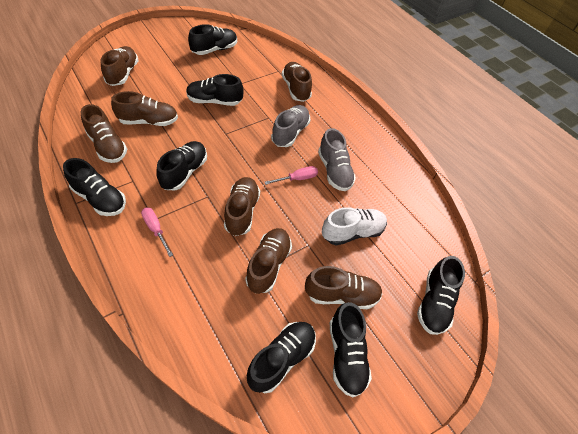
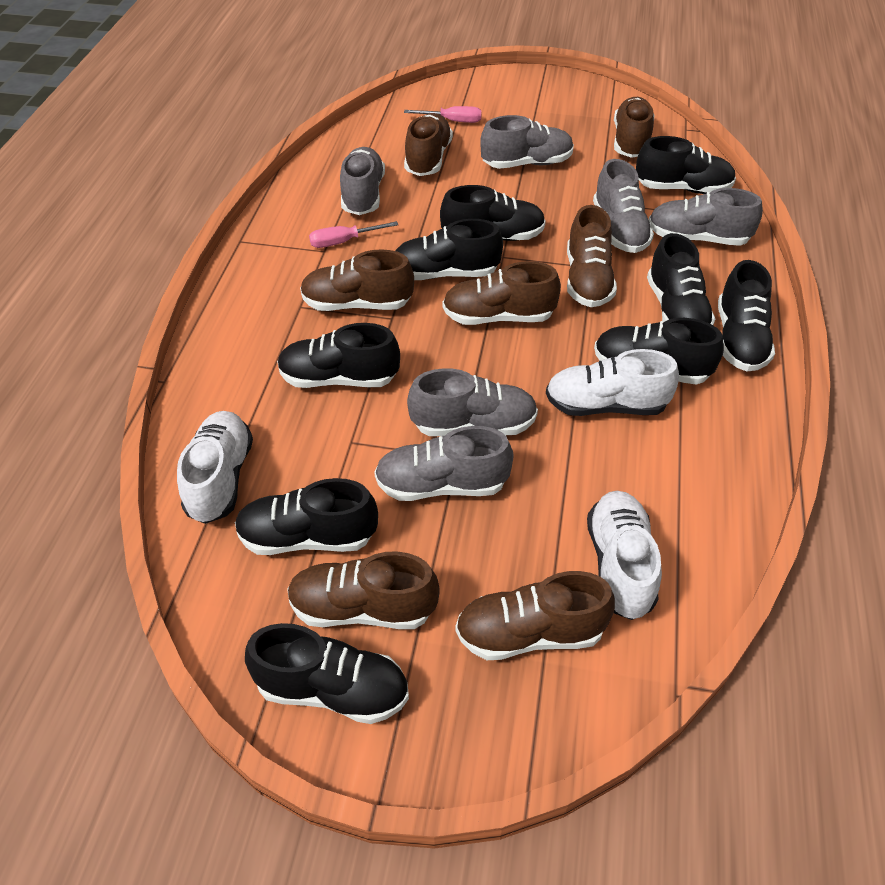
black shoe: 7 -> 9
grey shoe: 2 -> 6
white shoe: 1 -> 3

